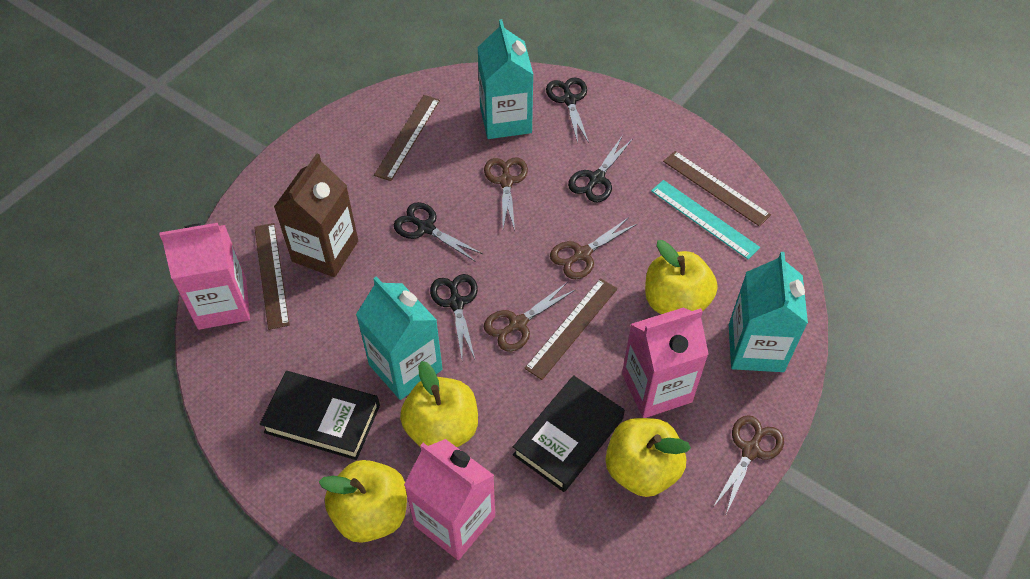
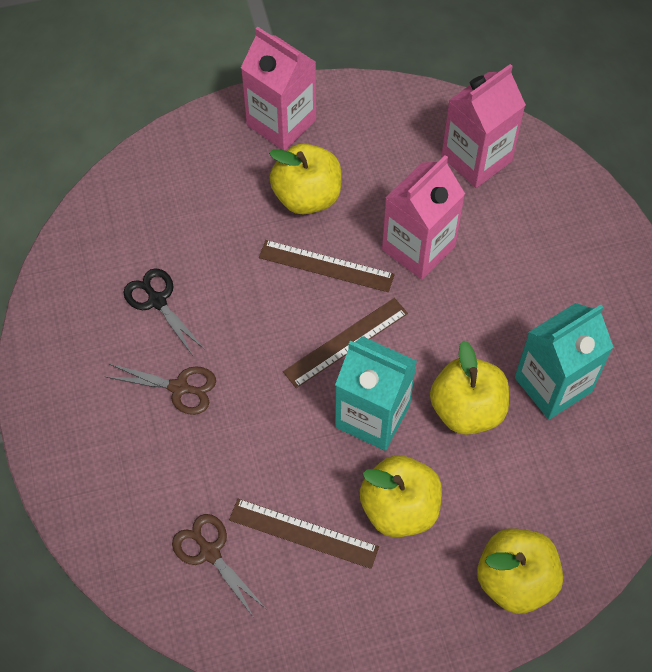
black book: 2 -> 0
black scissors: 4 -> 1
brown carton: 1 -> 0
brown ruler: 4 -> 3
brown scissors: 4 -> 2
turquoise carton: 3 -> 2
turquoise ruler: 1 -> 0

